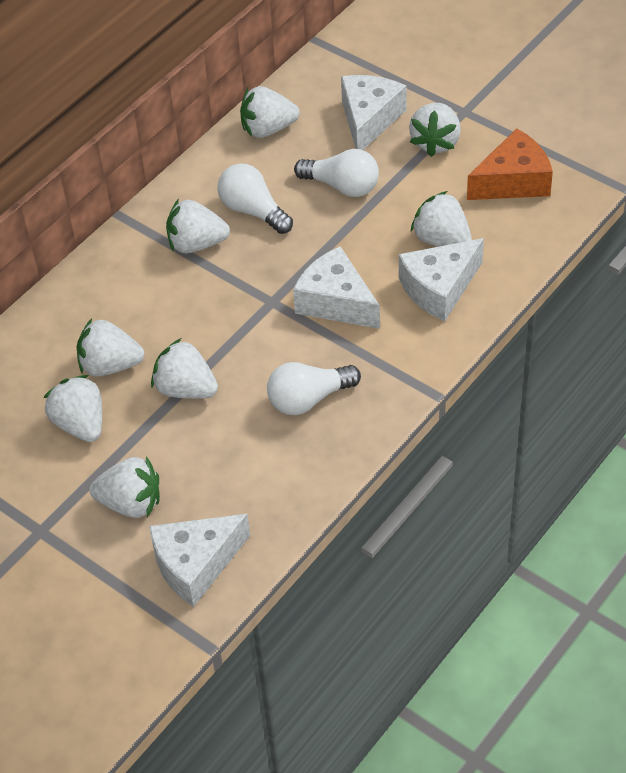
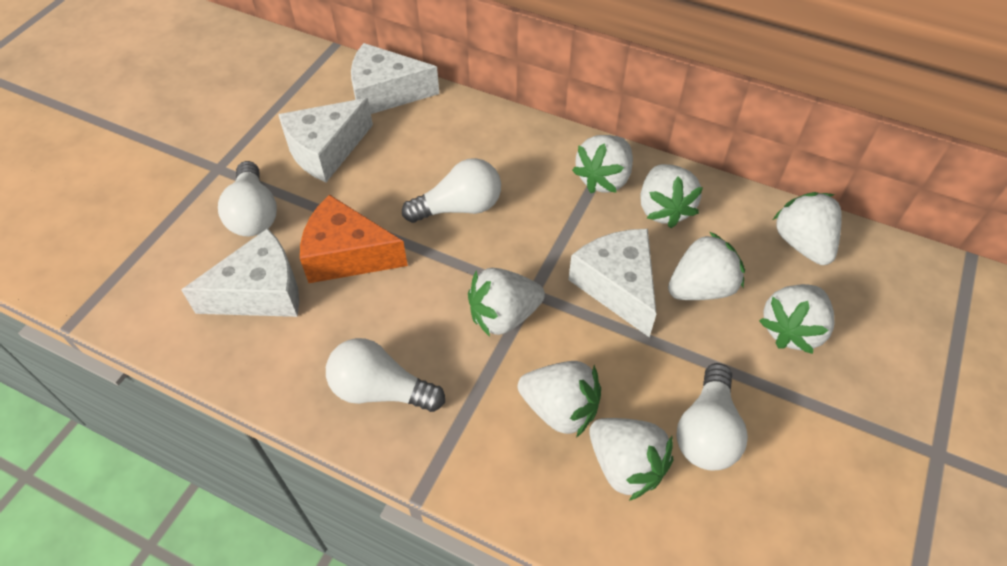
white light bulb: 3 -> 4

